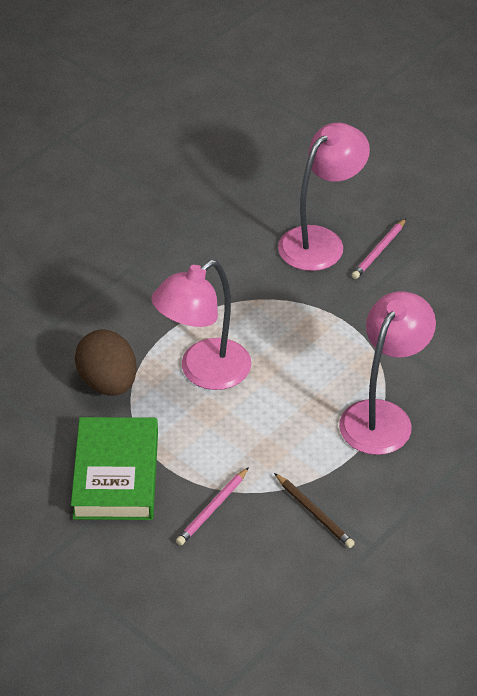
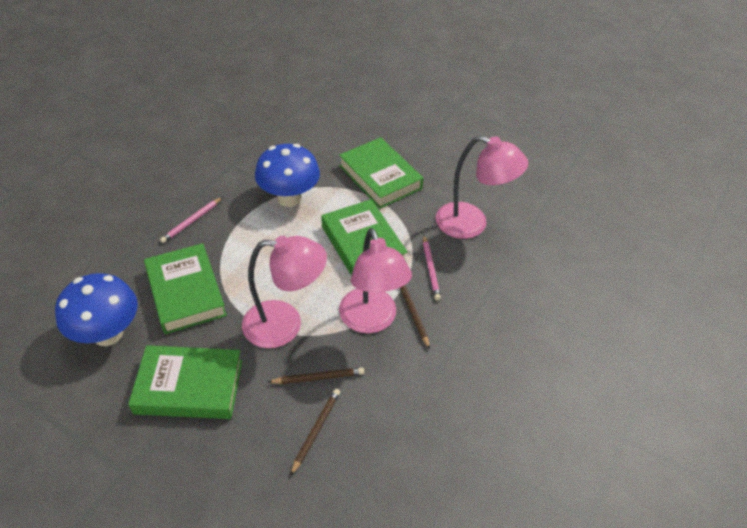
blue mushroom: 0 -> 2
brown egg: 1 -> 0
brown pencil: 1 -> 3
green book: 1 -> 4

